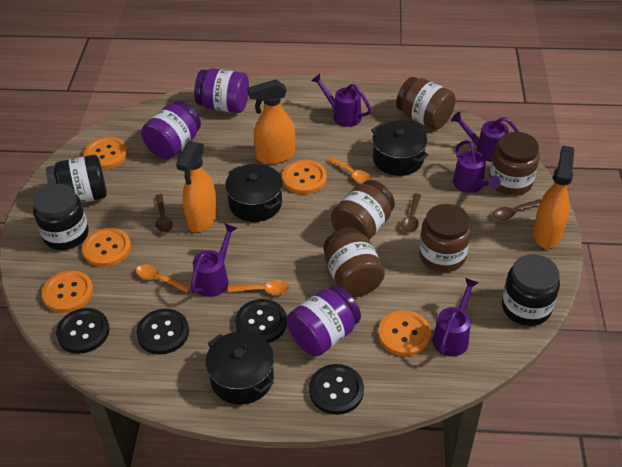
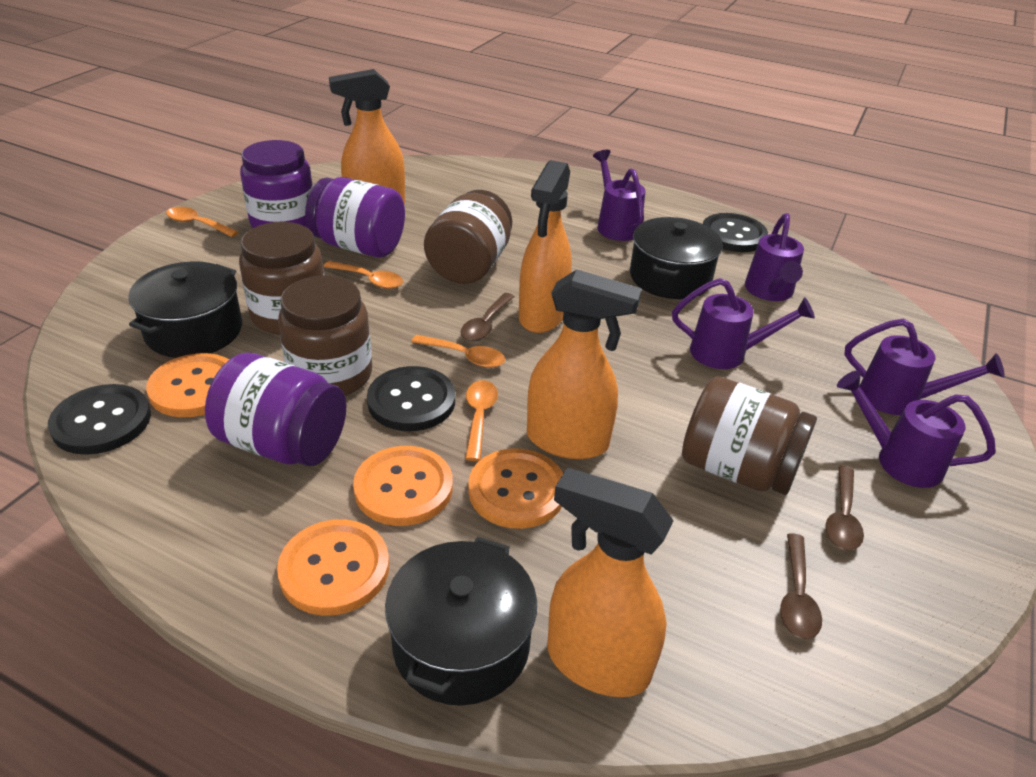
black button: 4 -> 3
black jar: 3 -> 0
brown jar: 5 -> 4
orange button: 5 -> 4
orange spoon: 3 -> 4
orange spray bottle: 3 -> 4

